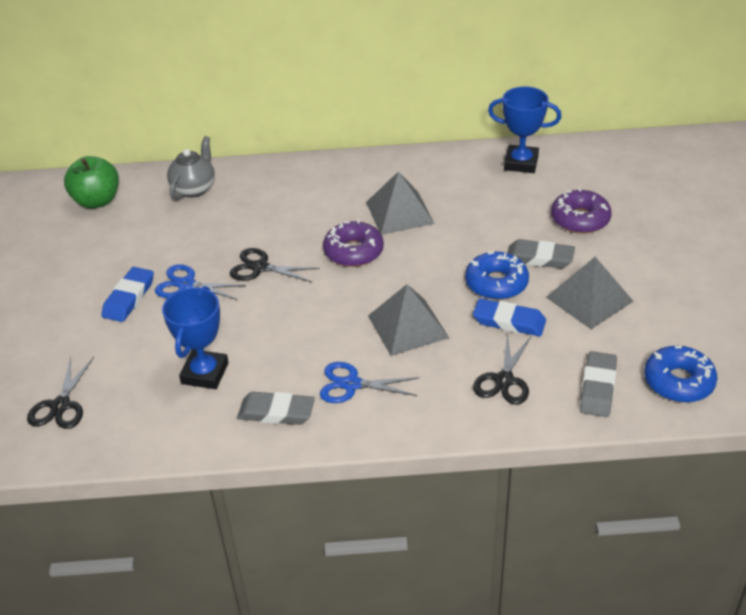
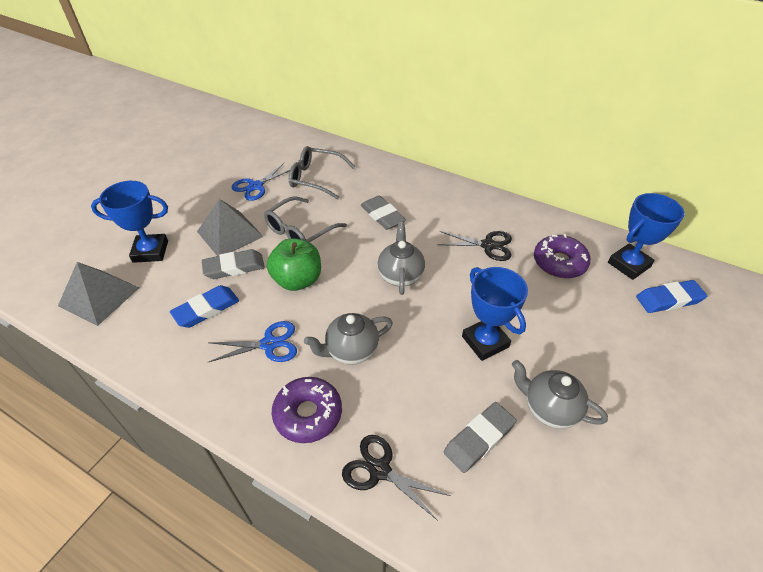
black scissors: 3 -> 2
blue donut: 2 -> 0
blue trophy: 2 -> 3
grey glasses: 0 -> 2
grey pyramid: 3 -> 2
grey teapot: 1 -> 3

